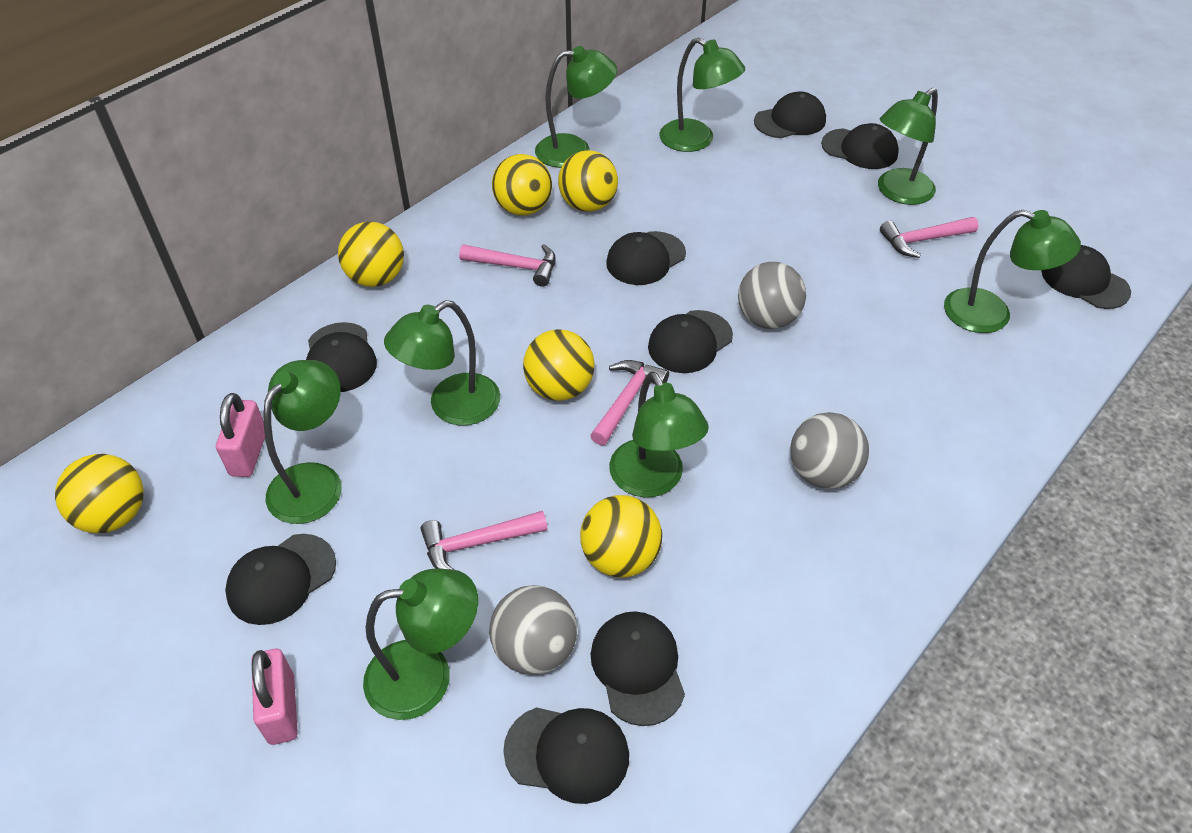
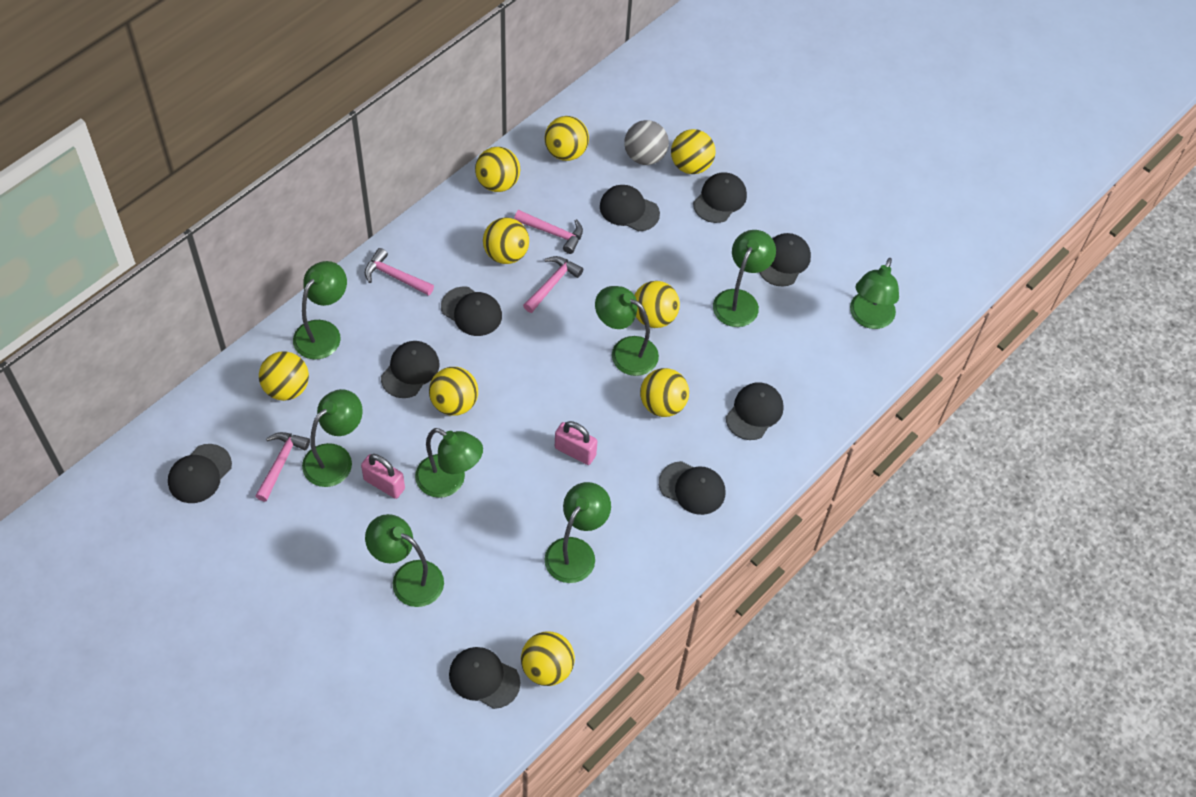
grey ball: 3 -> 1
yellow ball: 6 -> 9

